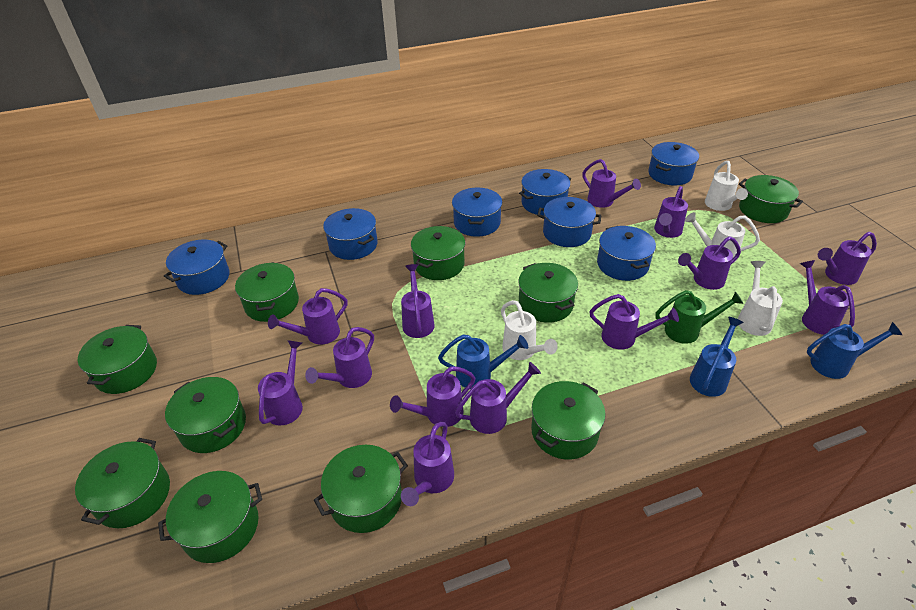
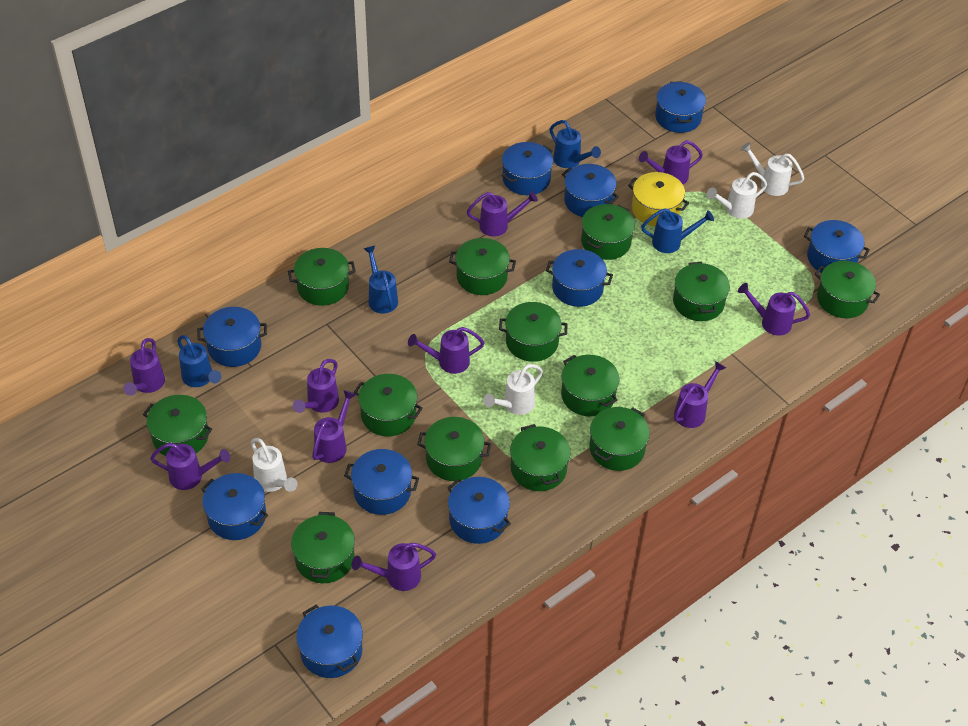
blue pot: 7 -> 10
blue watering can: 3 -> 4
green pot: 10 -> 13
green watering can: 1 -> 0
purple watering can: 13 -> 10
yellow pot: 0 -> 1

